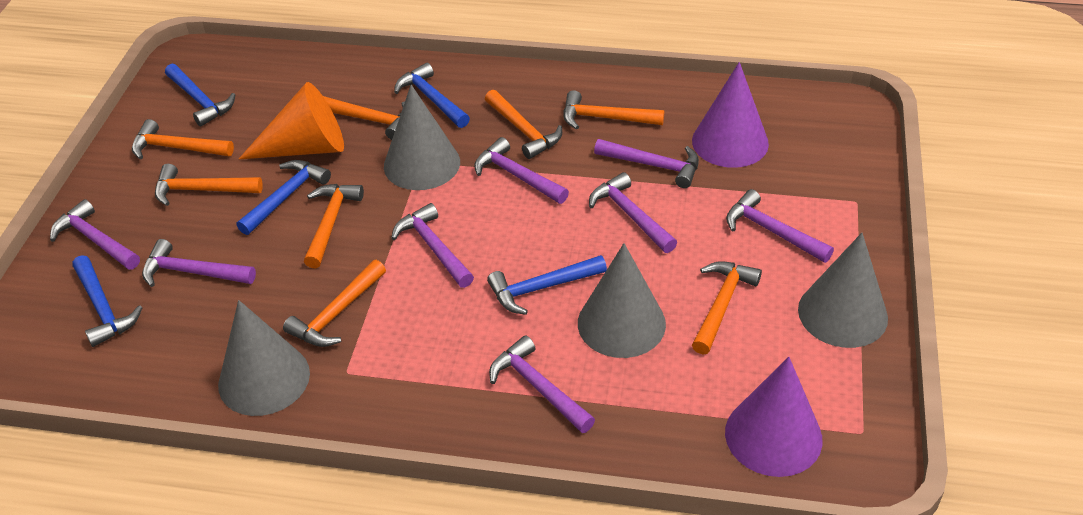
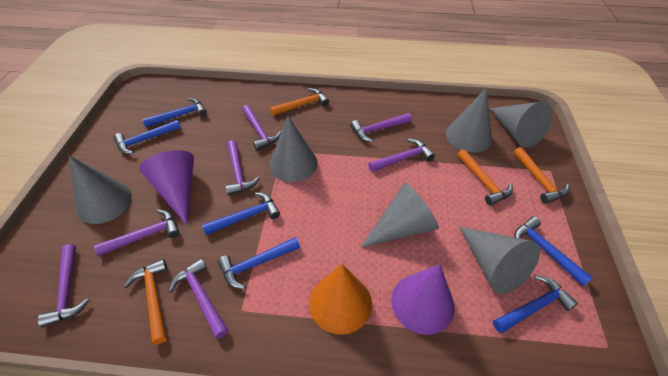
blue hammer: 5 -> 6
grey cone: 4 -> 6
orange hammer: 8 -> 4
purple hammer: 8 -> 7

